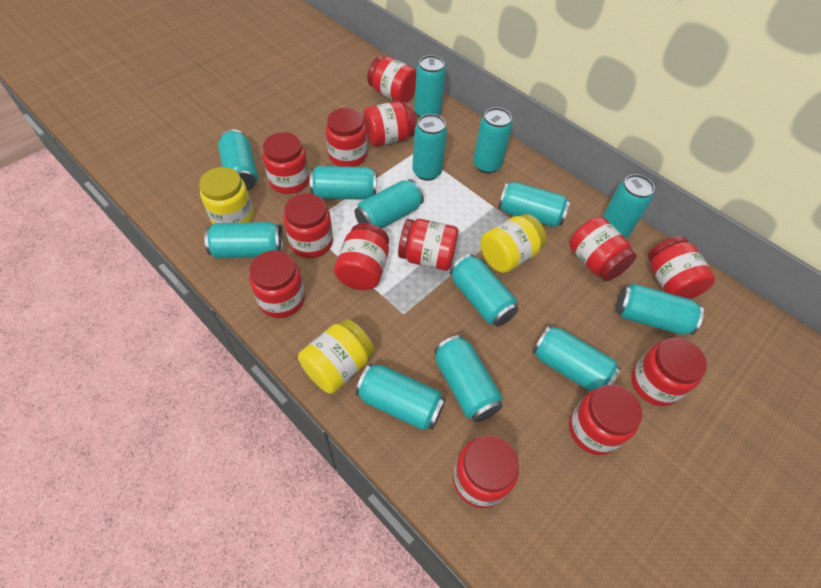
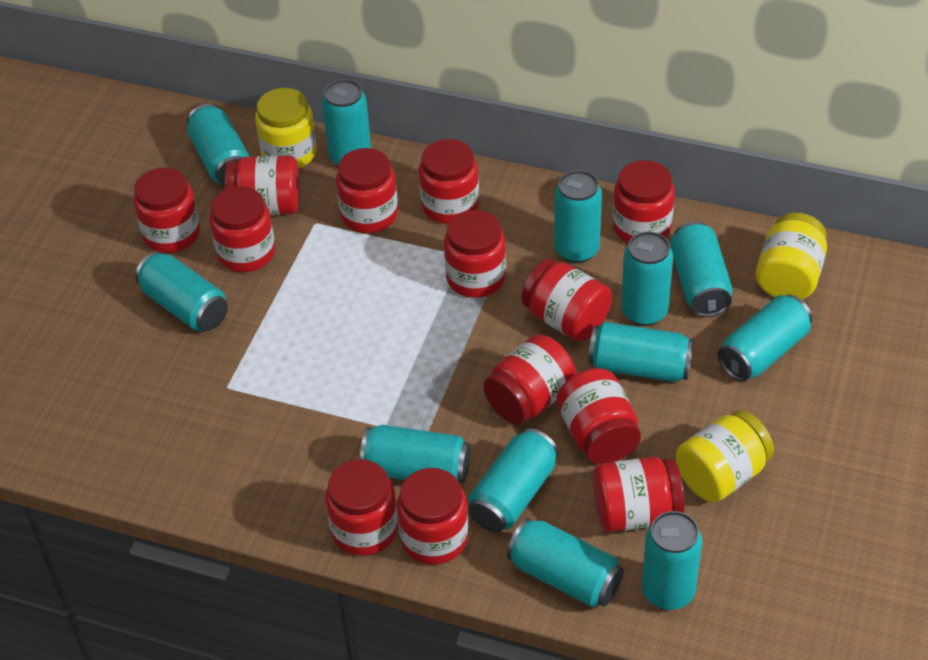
turquoise can: 14 -> 12

